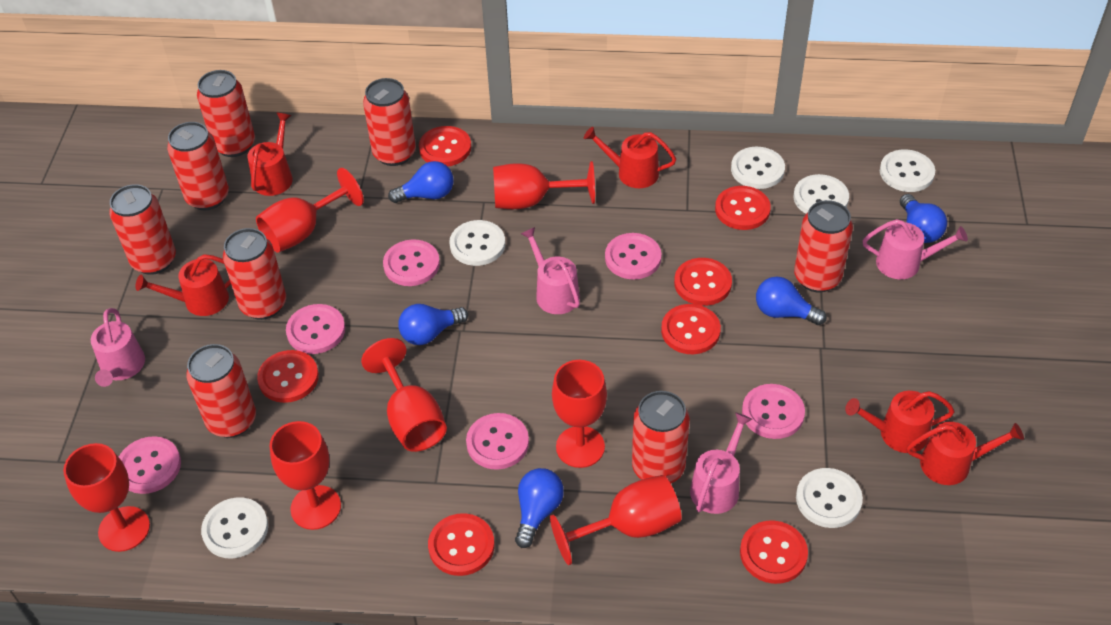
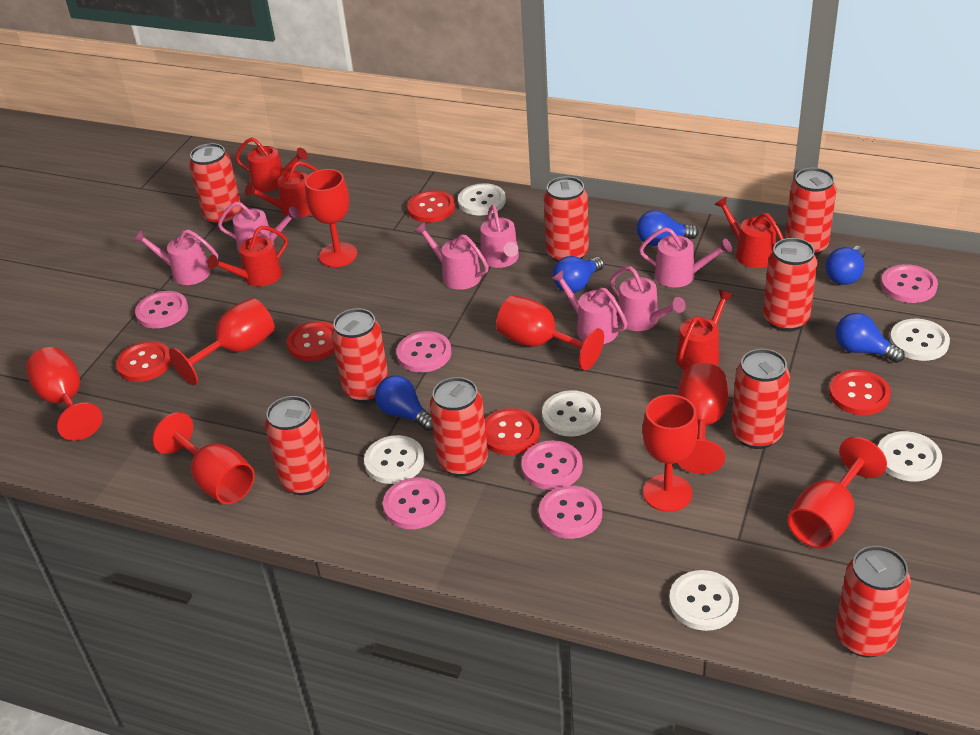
pink watering can: 4 -> 7
red button: 7 -> 5
red can: 8 -> 9
red goblet: 7 -> 8

